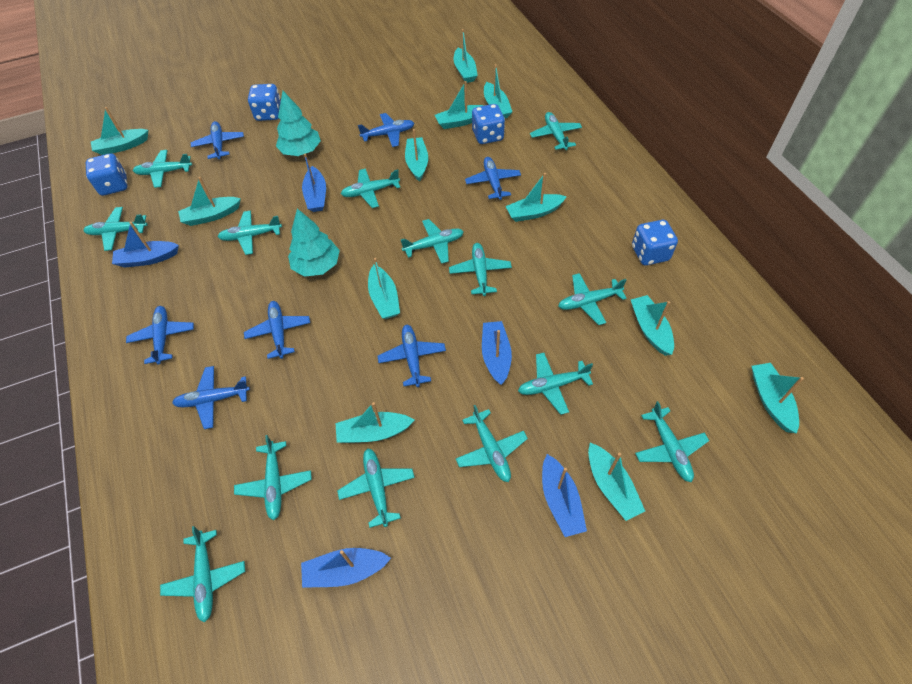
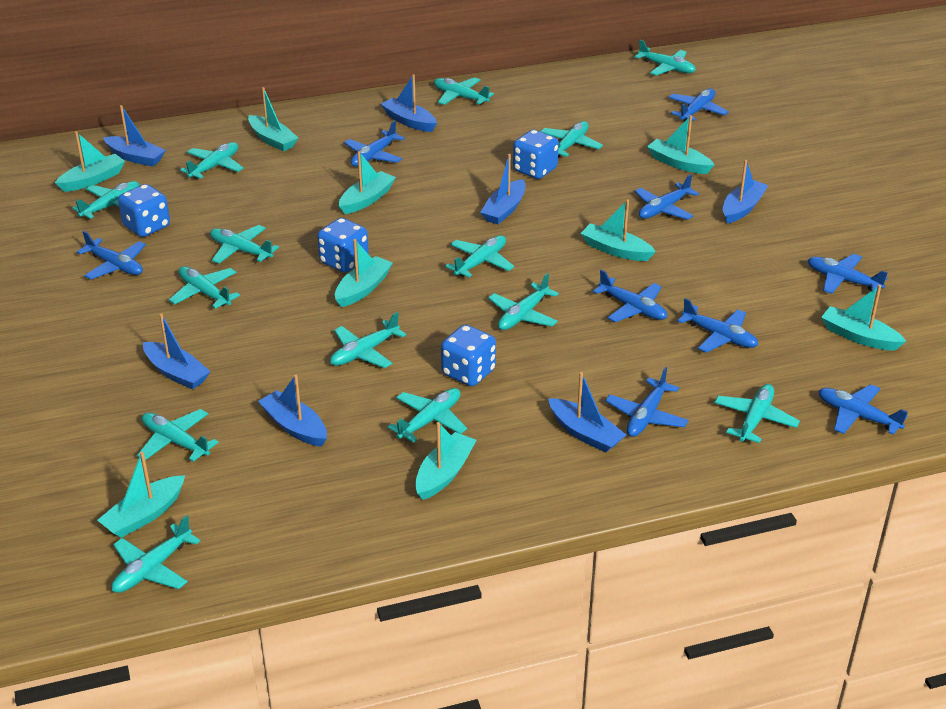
blue boat: 5 -> 7
blue plane: 7 -> 9
turquoise boat: 12 -> 9
turquoise tree: 2 -> 0

